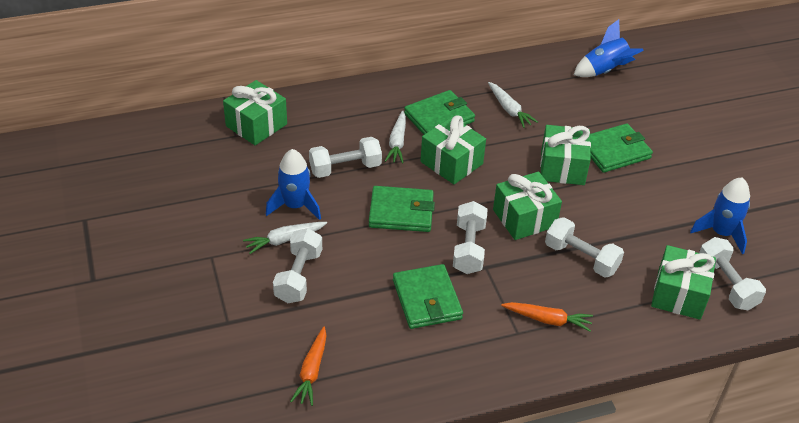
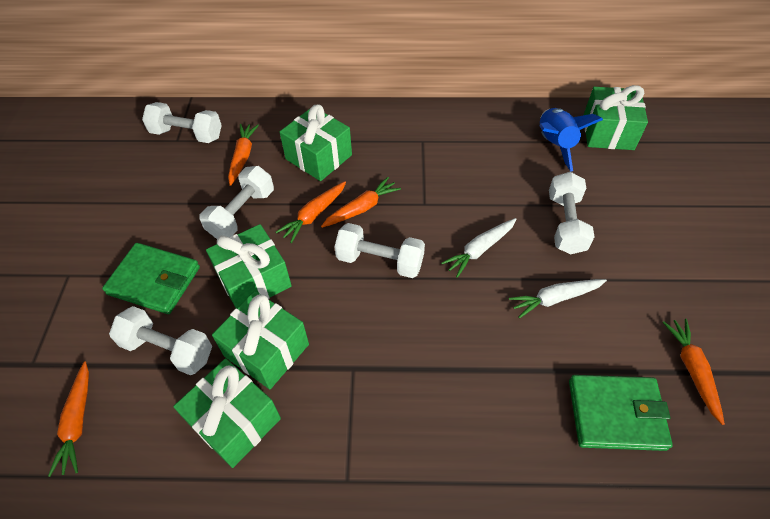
blue rocket: 3 -> 1
green wallet: 4 -> 2
orange carrot: 2 -> 5
white carrot: 3 -> 2

